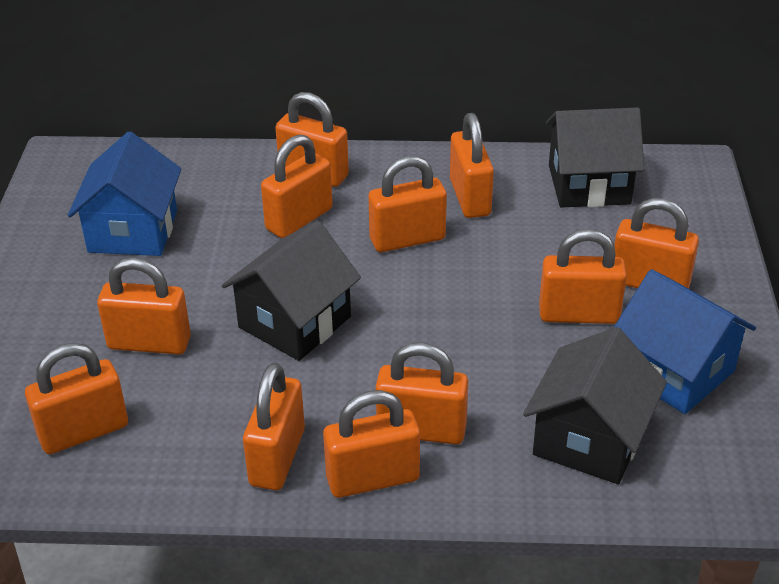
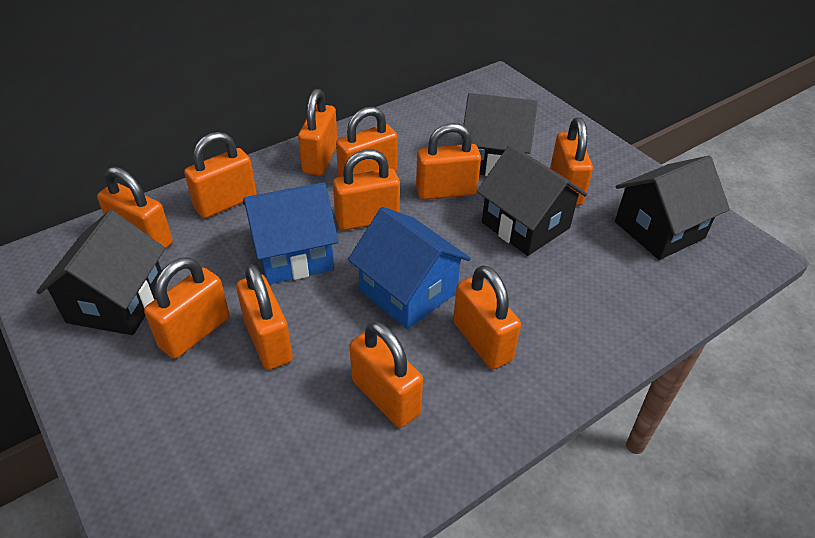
black house: 3 -> 4

